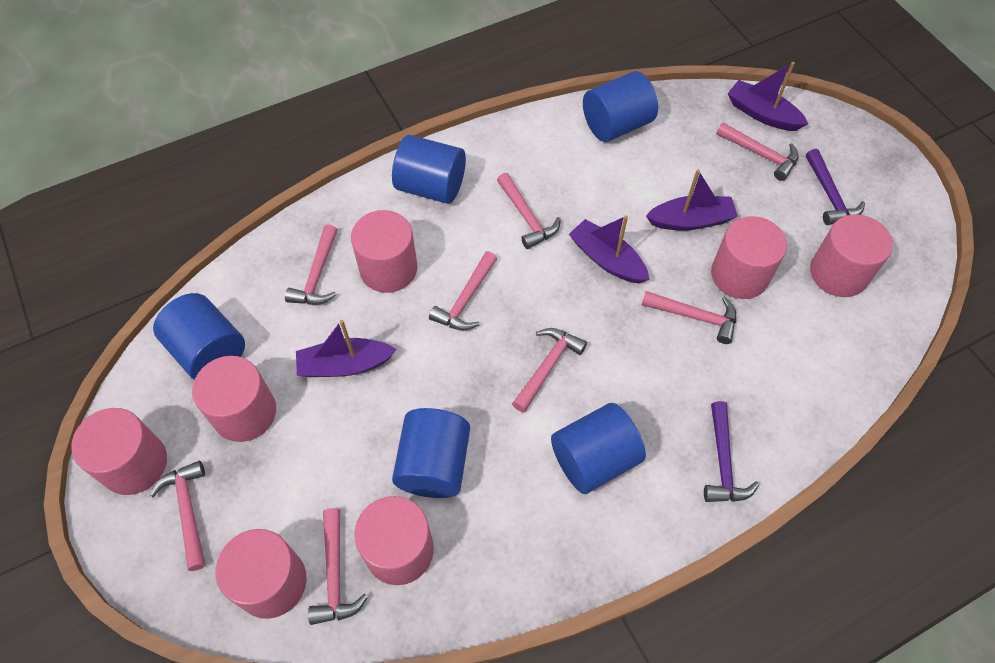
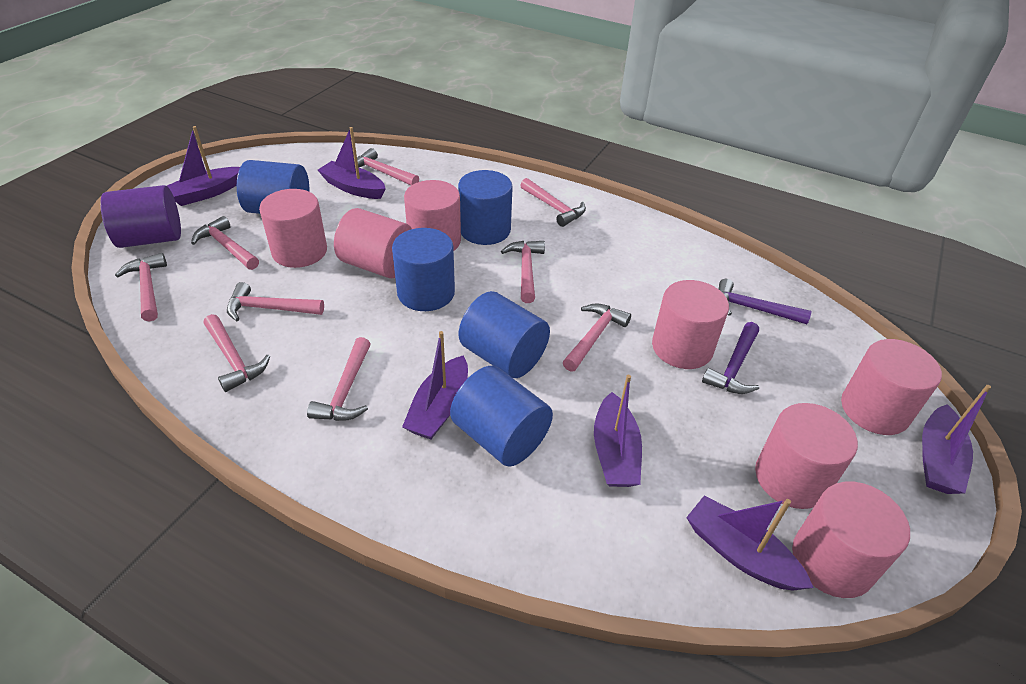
pink hammer: 8 -> 9
purple boat: 4 -> 6
purple cylinder: 0 -> 1

